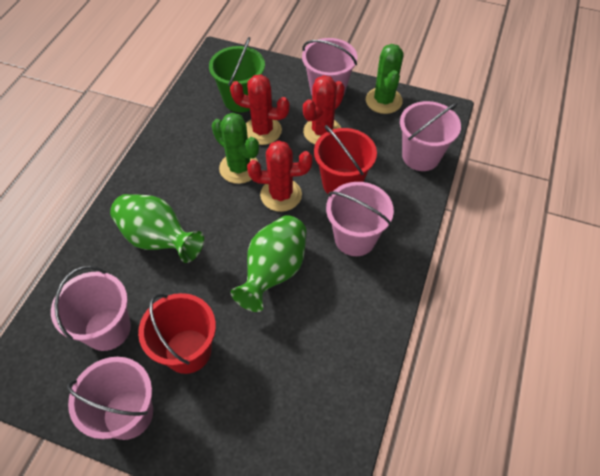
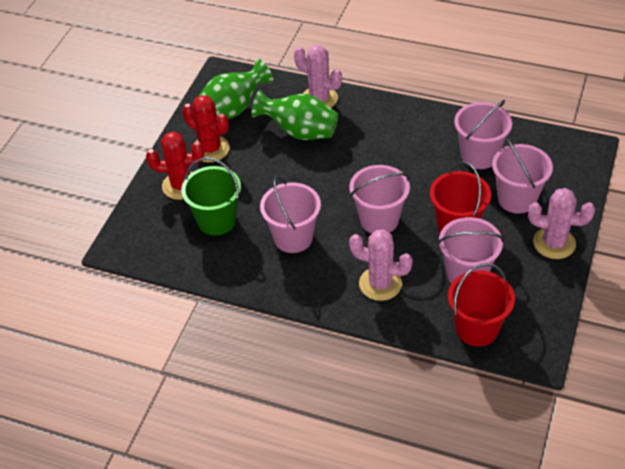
green cactus: 2 -> 0
pink cactus: 0 -> 3
red cactus: 3 -> 2

